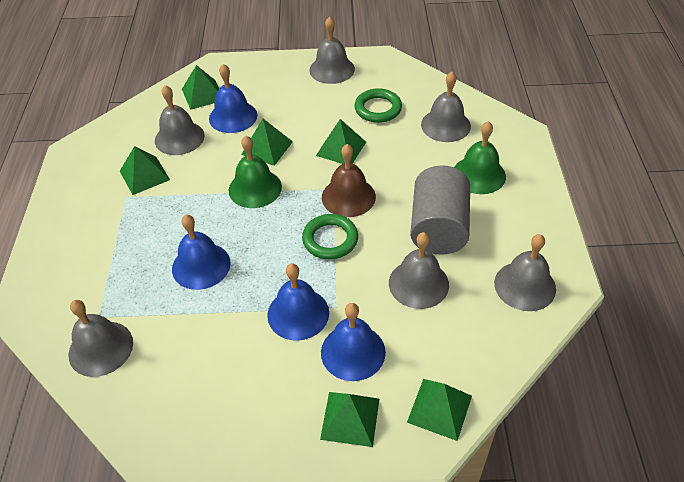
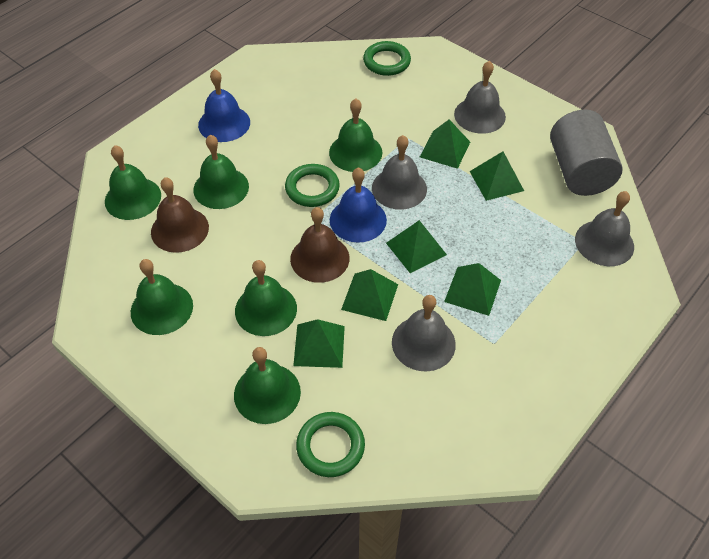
blue bell: 4 -> 2
brown bell: 1 -> 2
green bell: 2 -> 6
green ring: 2 -> 3
grey bell: 6 -> 4

